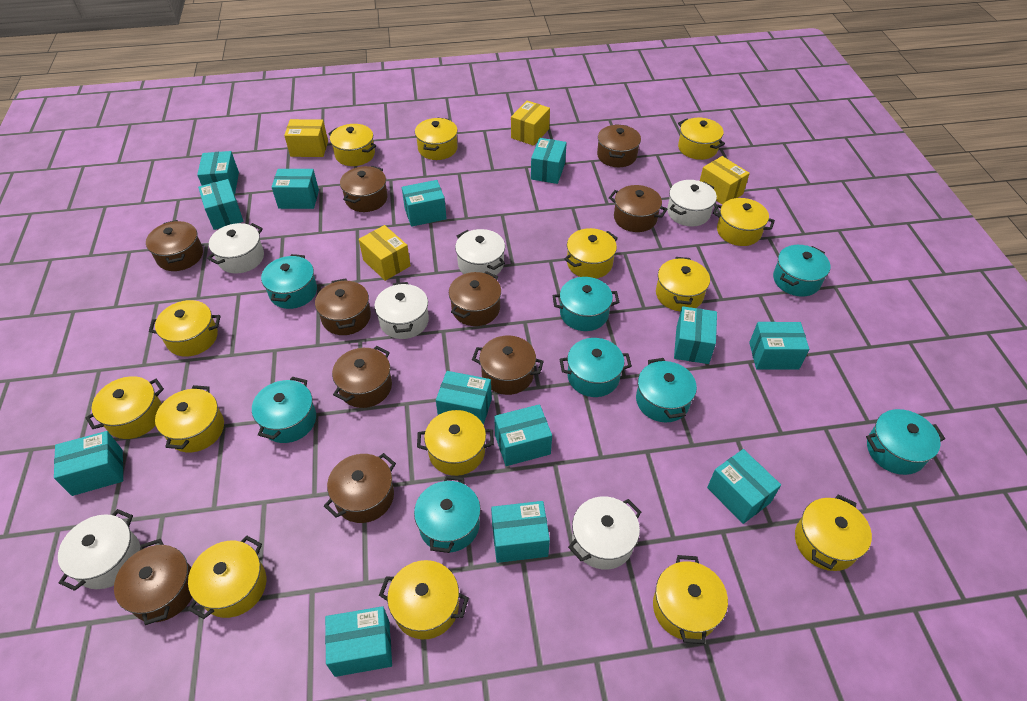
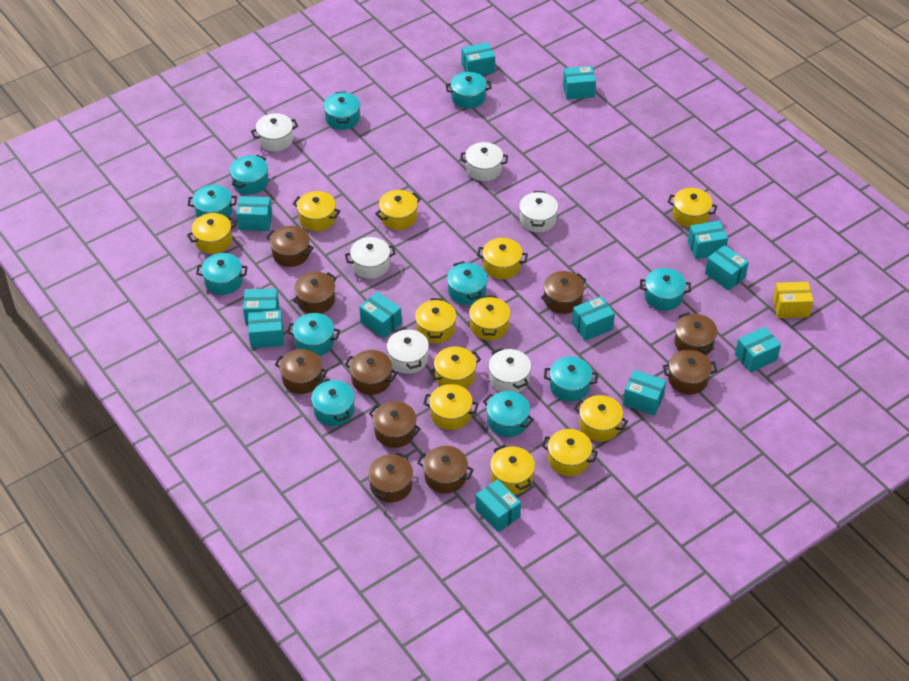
turquoise box: 13 -> 12
turquoise pot: 8 -> 11
yellow box: 4 -> 1
yellow pot: 14 -> 12

